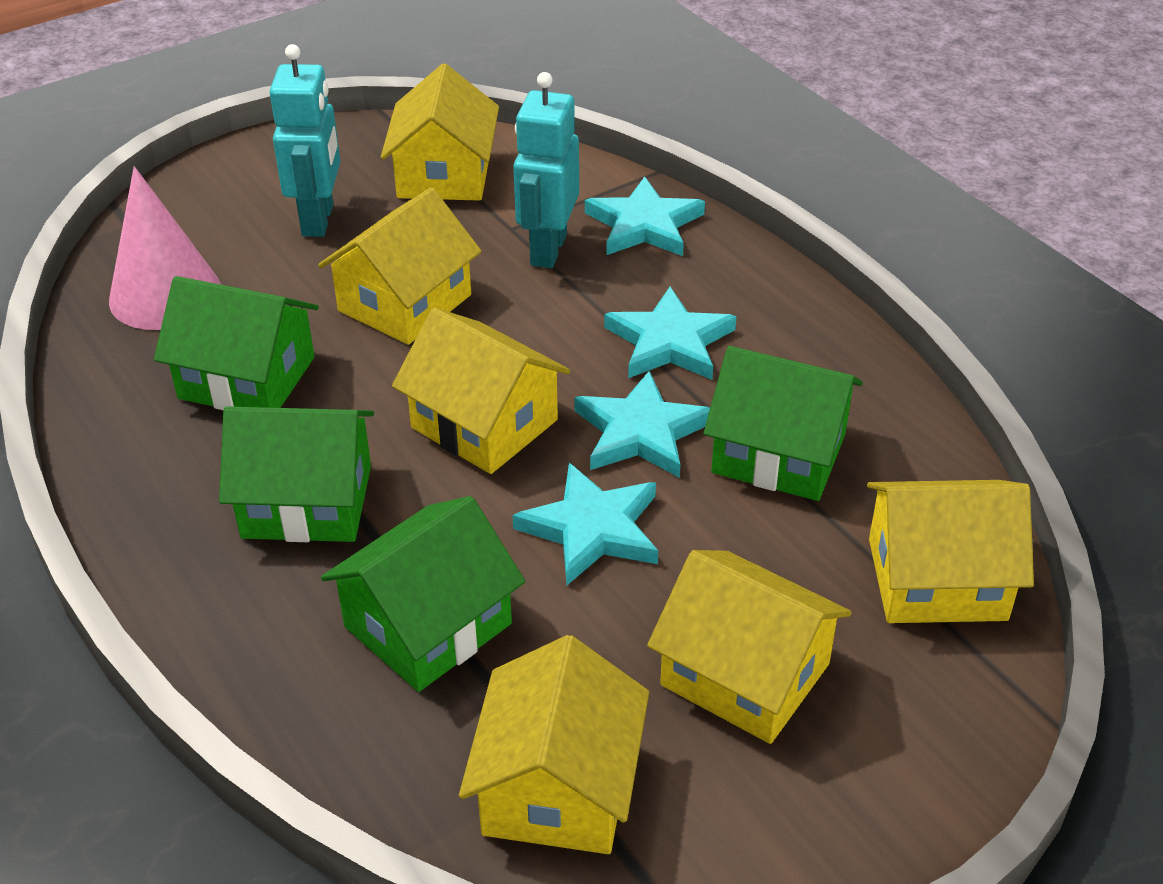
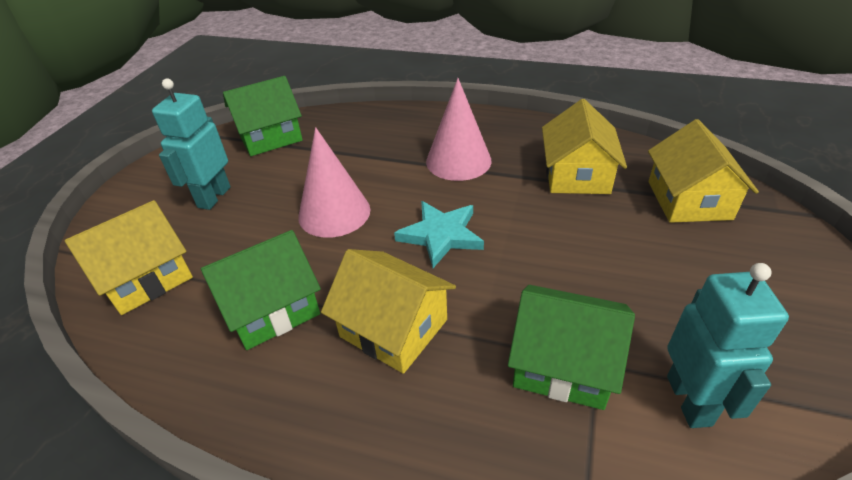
green house: 4 -> 3
pink cone: 1 -> 2
turquoise star: 4 -> 1
yellow house: 6 -> 4

